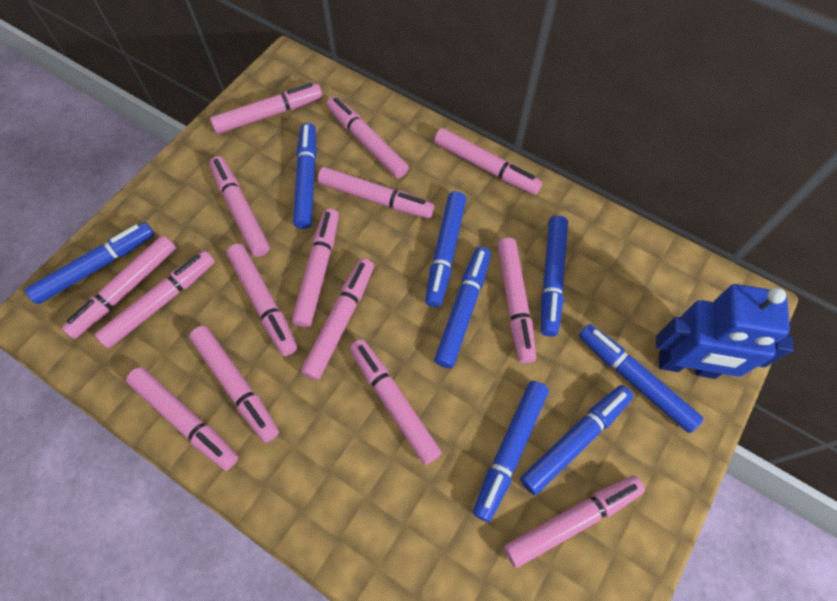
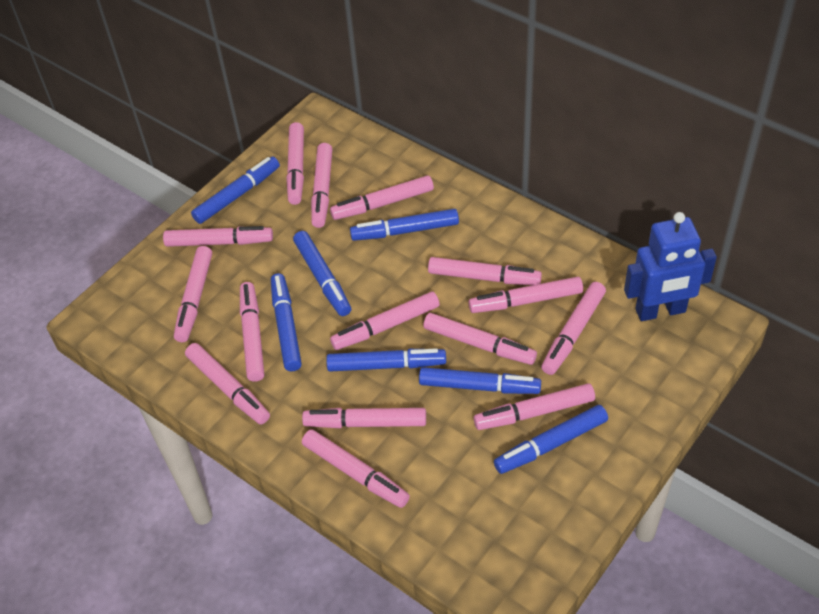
blue marker: 8 -> 7

